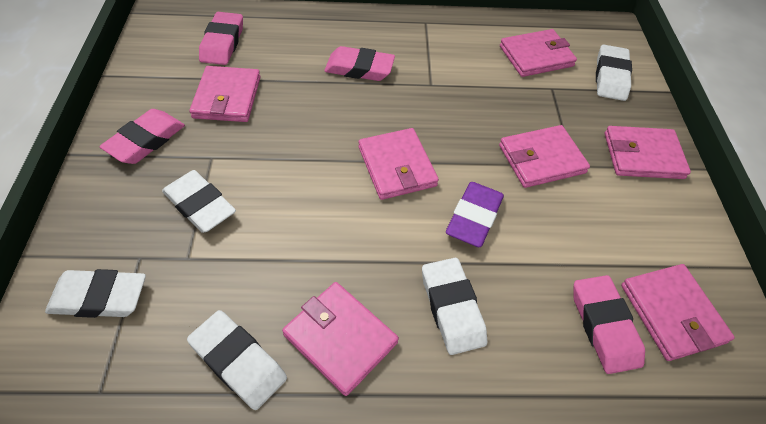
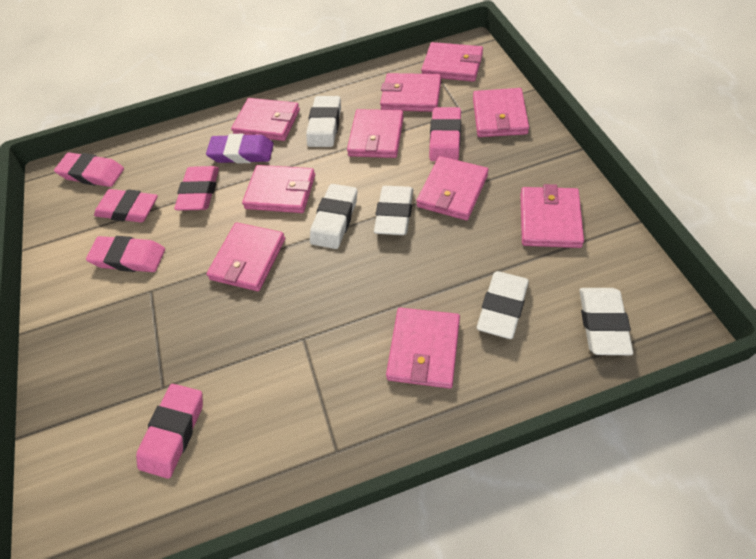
pink eraser: 4 -> 6
pink wallet: 7 -> 10

